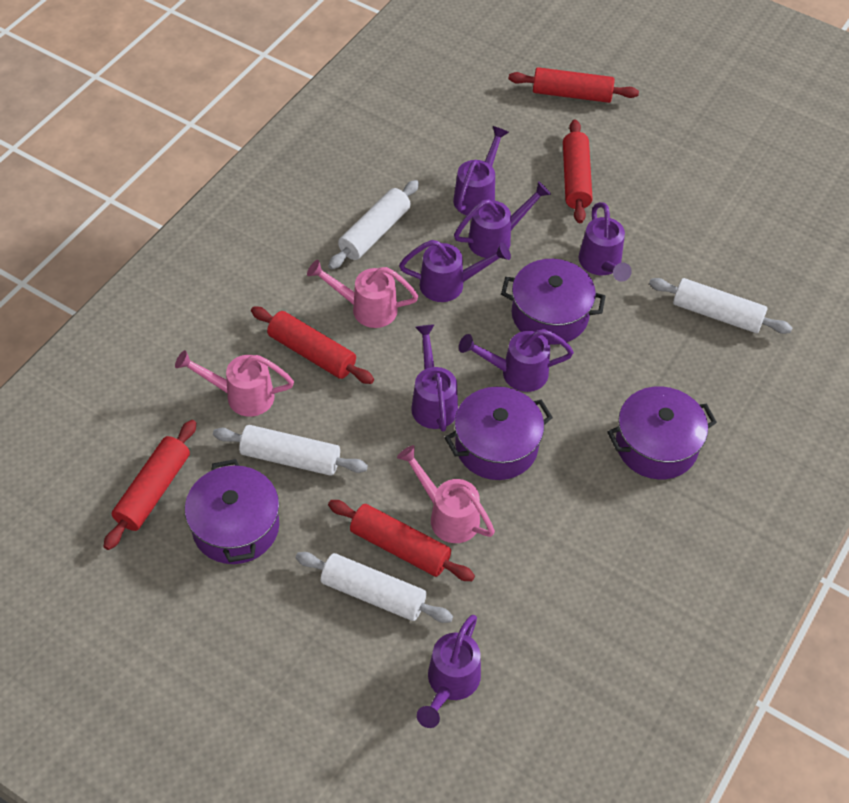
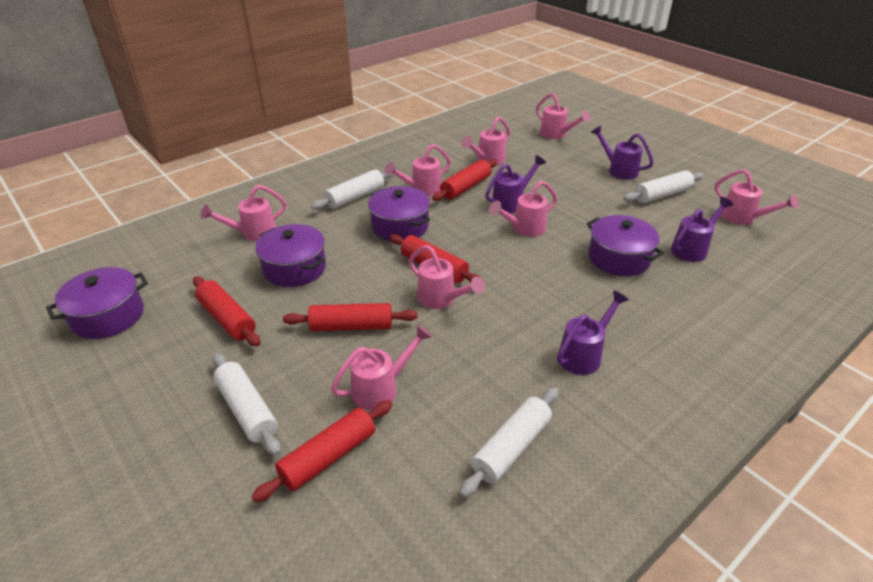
pink watering can: 3 -> 8
purple watering can: 7 -> 4

